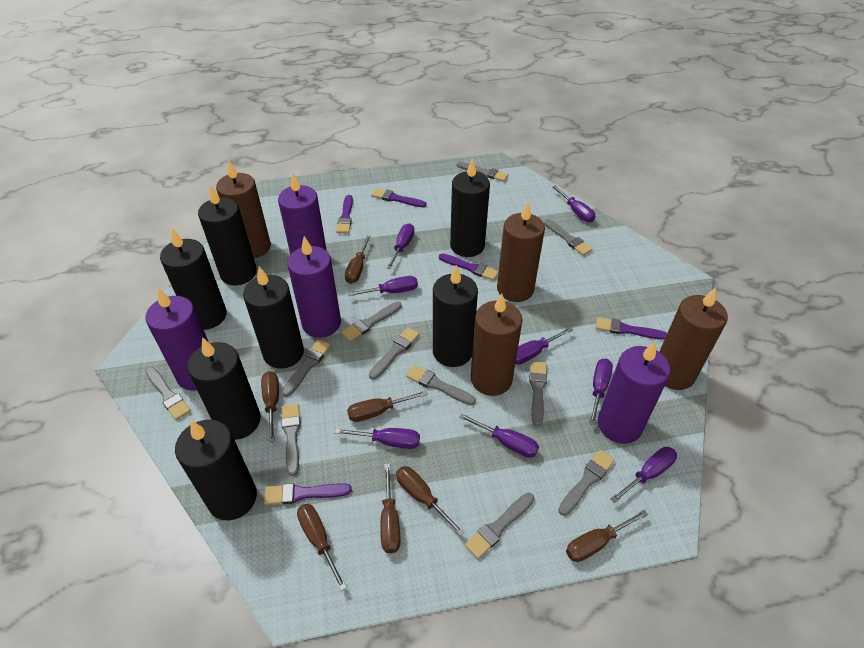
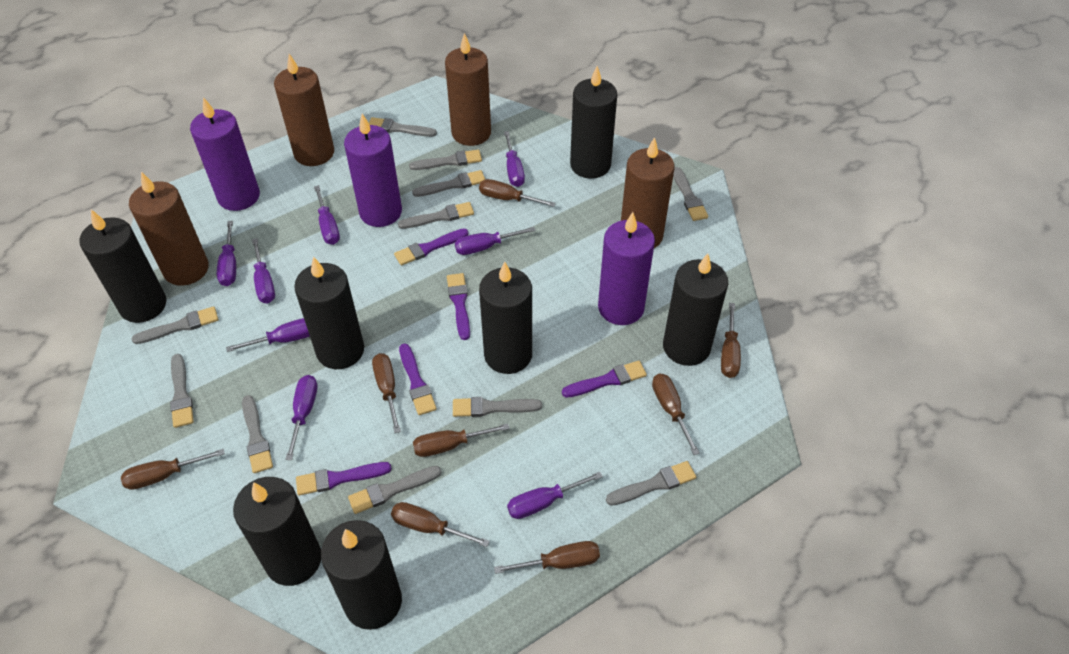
brown screwdriver: 7 -> 8
purple candle: 4 -> 3

